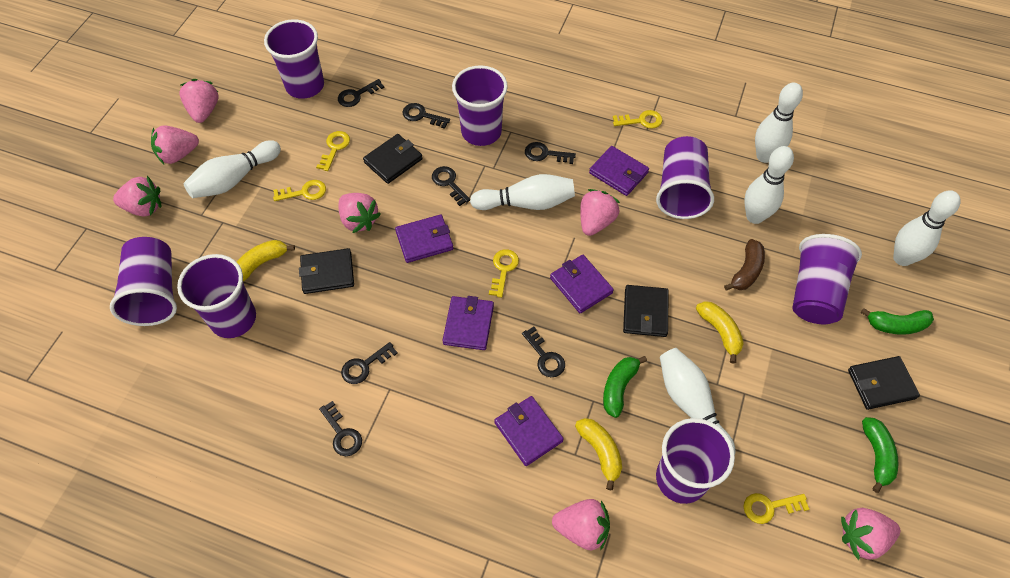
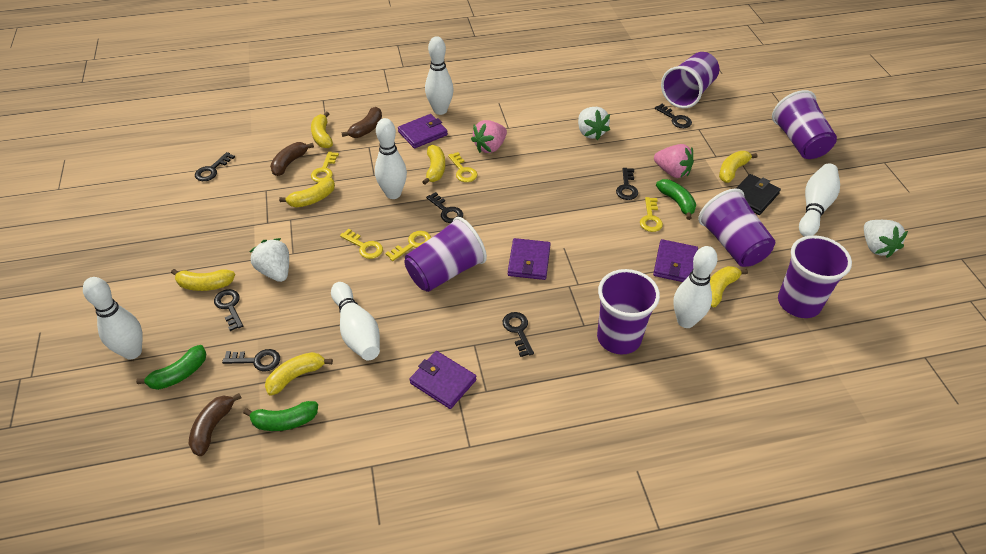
black wallet: 4 -> 1
brown banana: 1 -> 3
pink strawberry: 7 -> 2
purple cup: 7 -> 6
purple wallet: 5 -> 4
white strawberry: 0 -> 3
yellow banana: 3 -> 7

